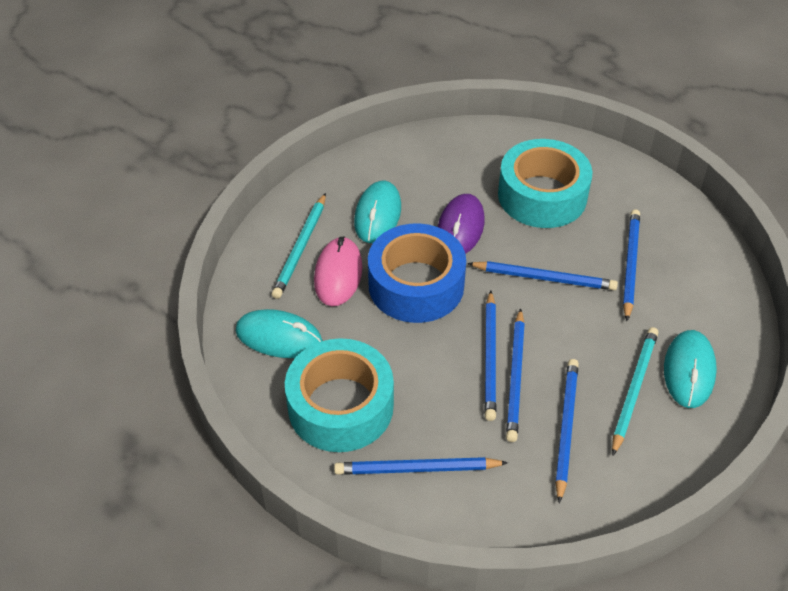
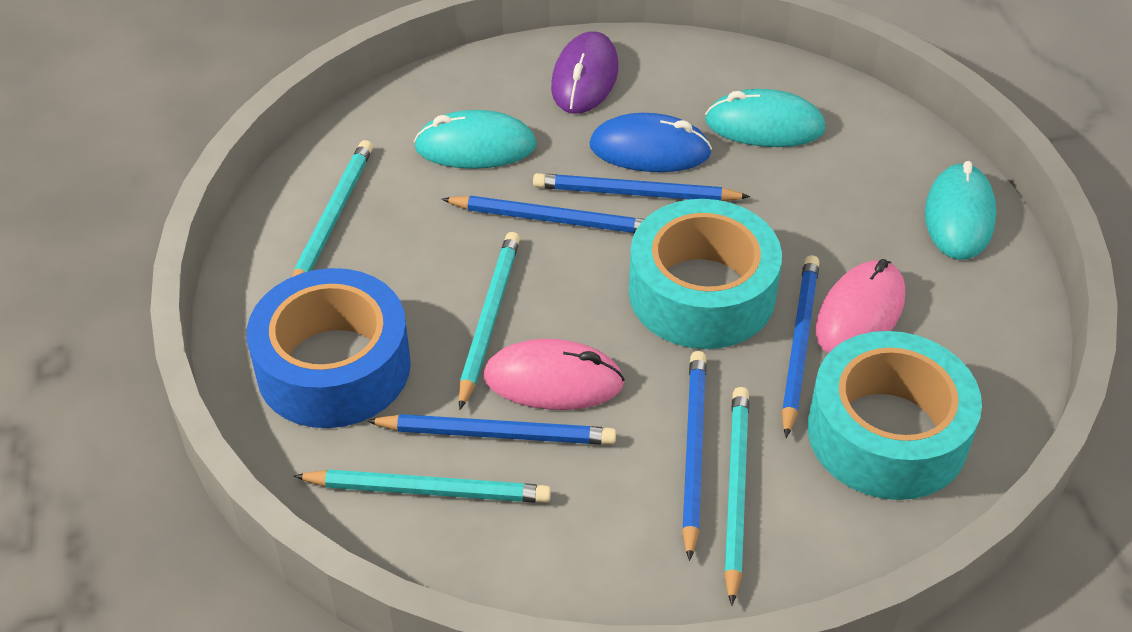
blue mouse: 0 -> 1
blue pencil: 6 -> 5
pink mouse: 1 -> 2
turquoise pencil: 2 -> 4

